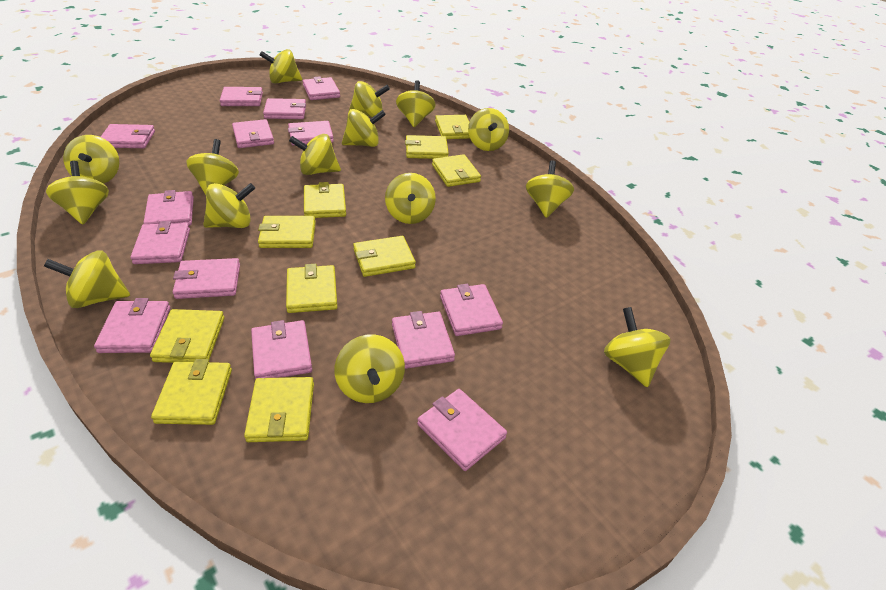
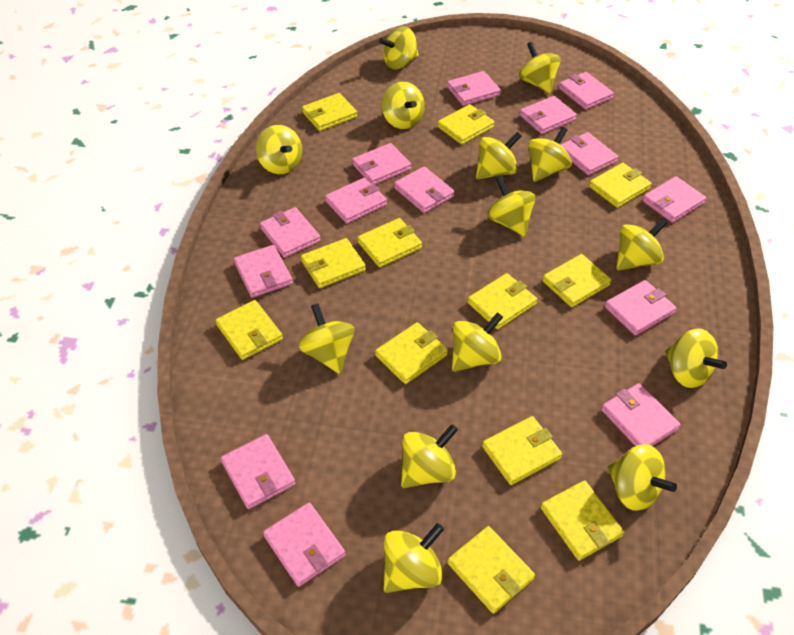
yellow spinning top: 15 -> 14
yellow wallet: 10 -> 12

